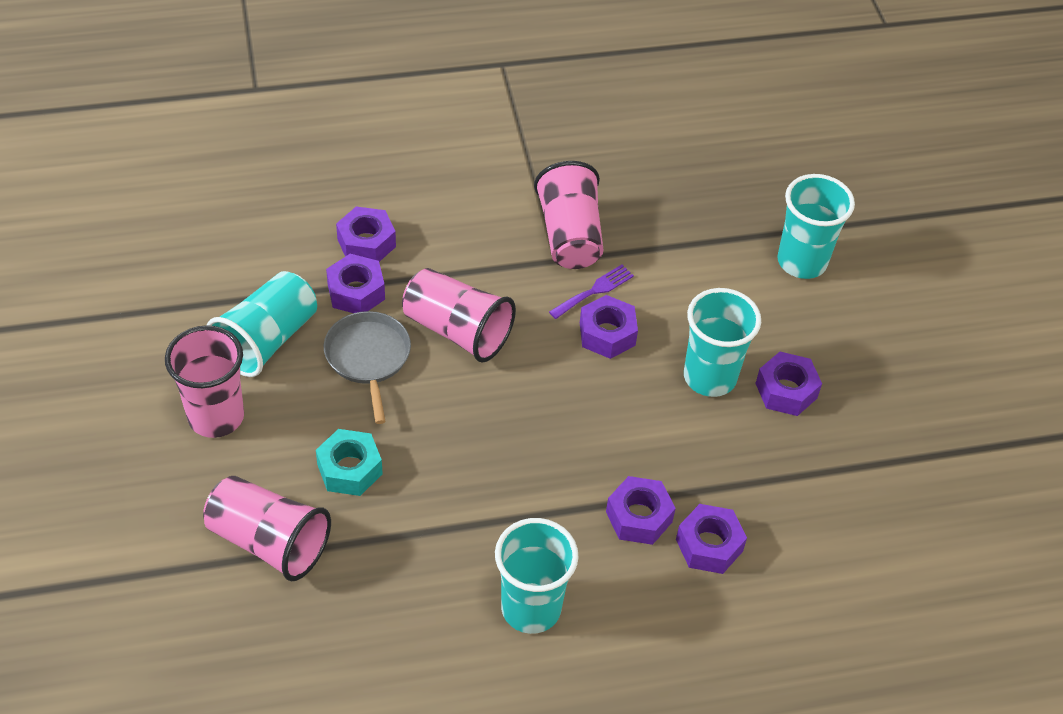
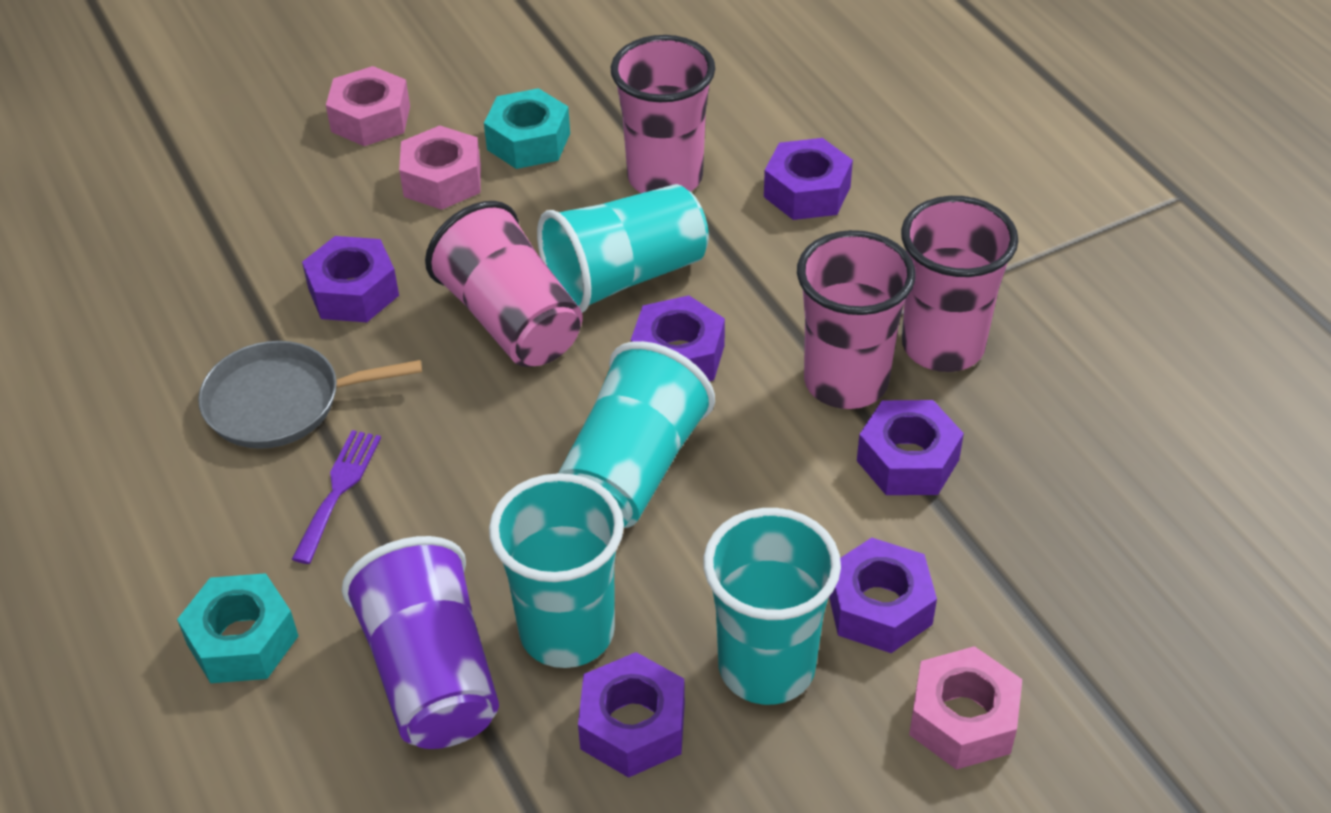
pink nut: 0 -> 3
purple cup: 0 -> 1
turquoise nut: 1 -> 2

